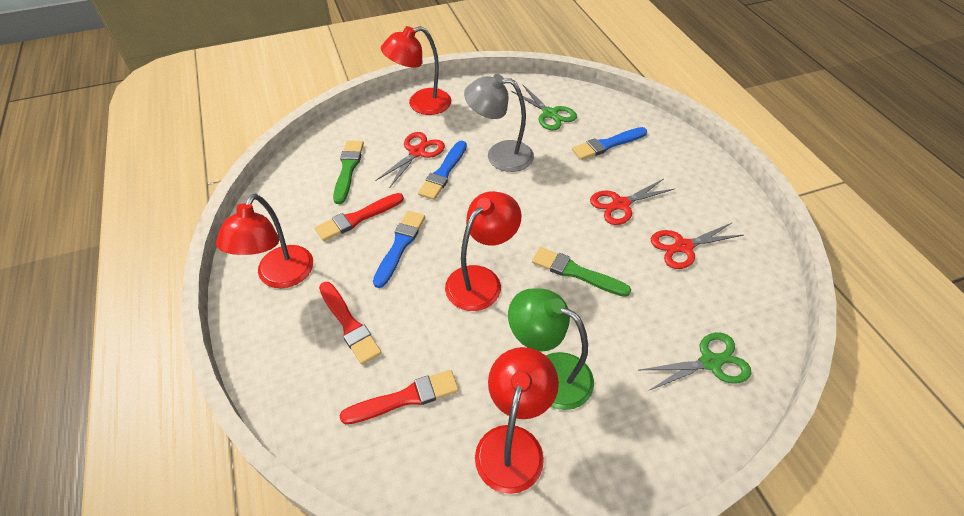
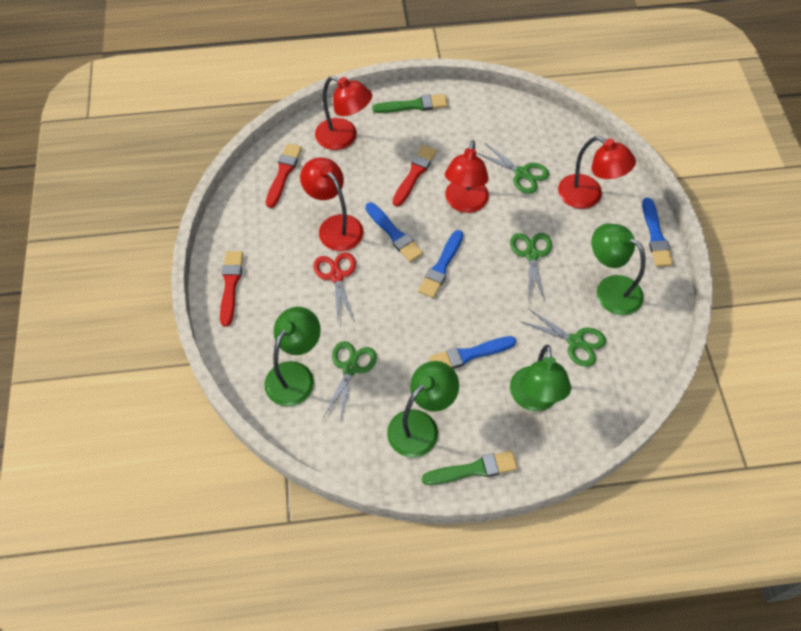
blue brush: 3 -> 4
green lamp: 1 -> 4
green scissors: 2 -> 4
grey lamp: 1 -> 0
red scissors: 3 -> 1

